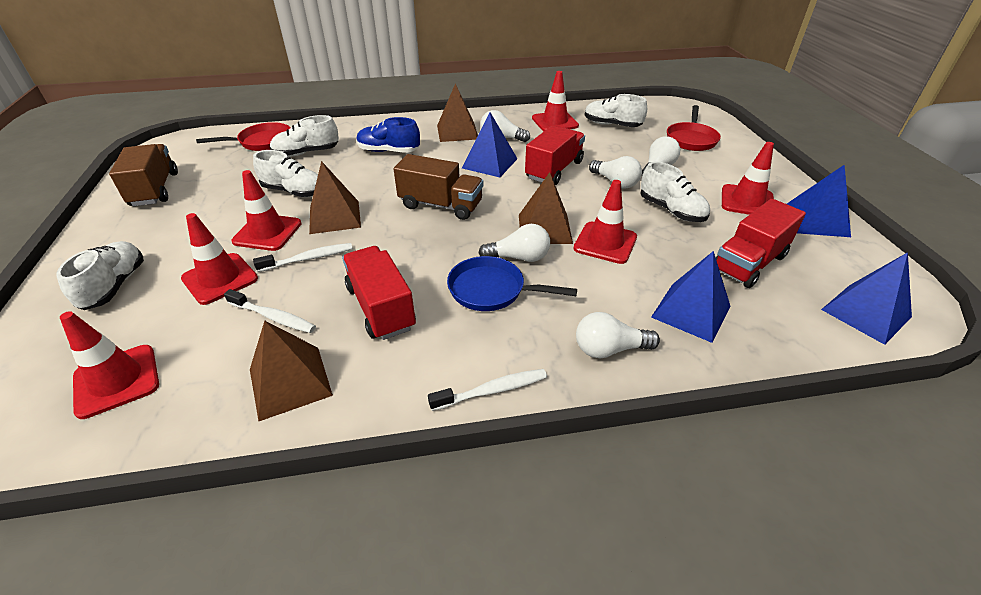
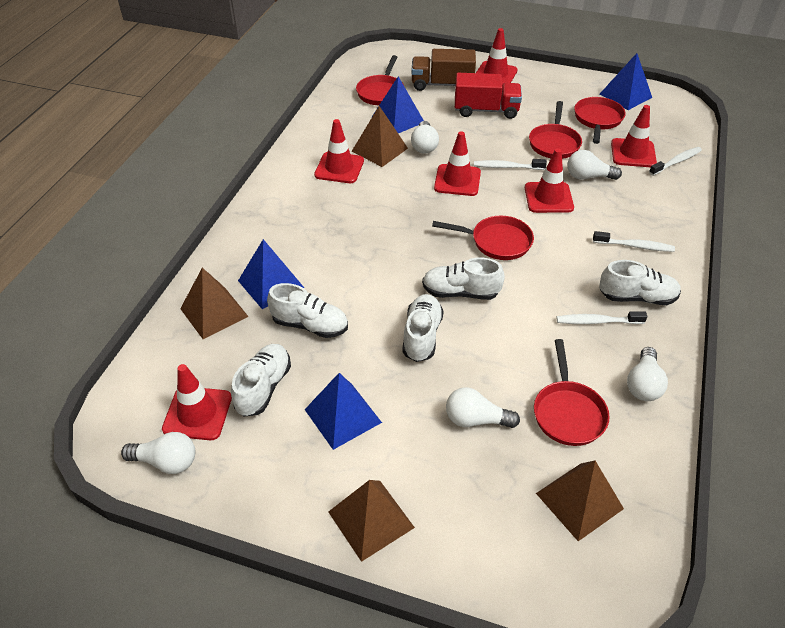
blue pan: 1 -> 0
blue shoe: 1 -> 0
brown truck: 2 -> 1
red pan: 2 -> 5
red truck: 3 -> 1
white toothbrush: 3 -> 4

